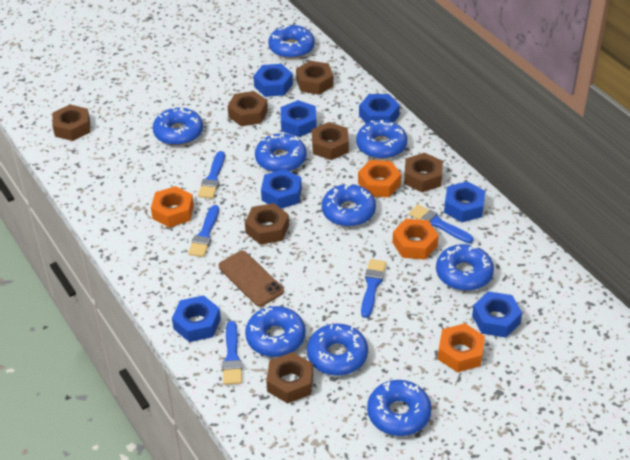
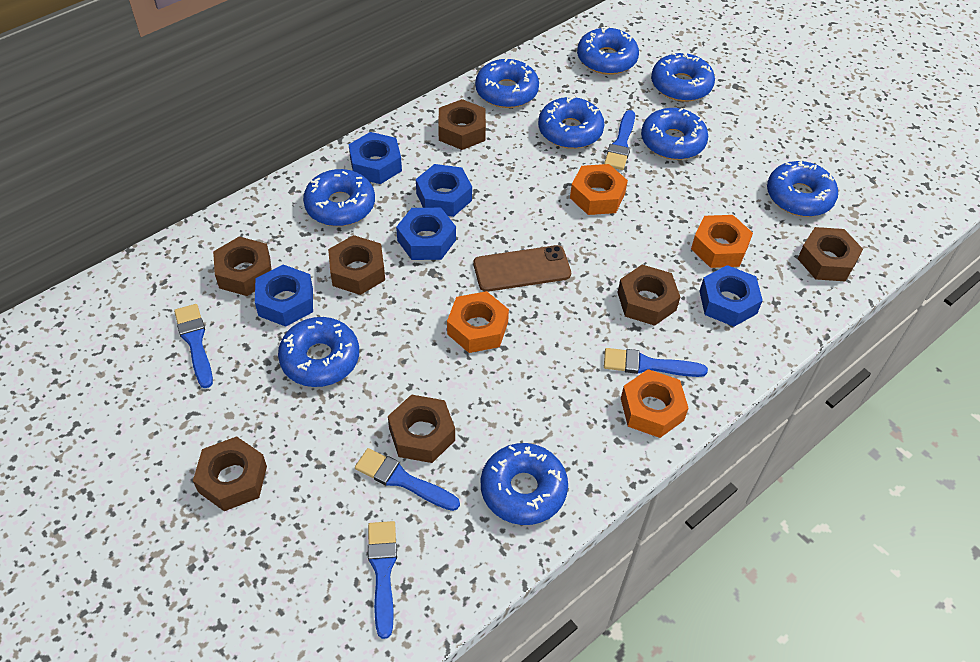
blue nut: 7 -> 5

